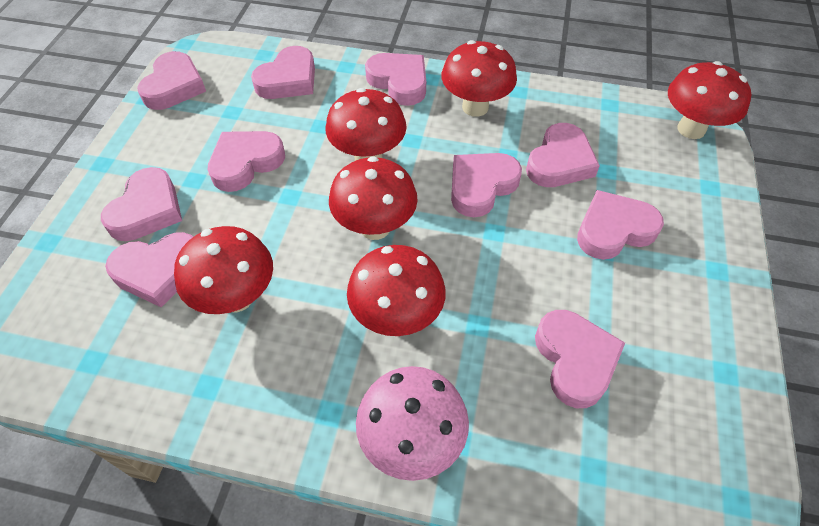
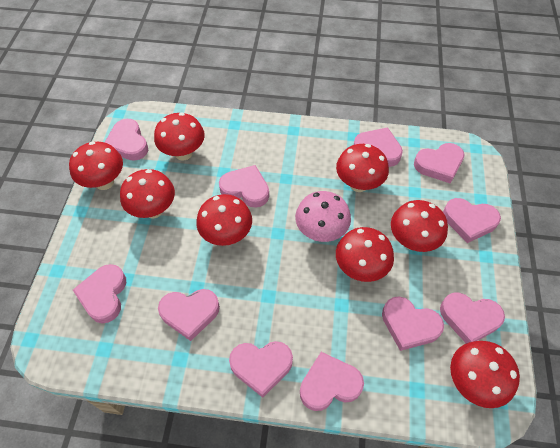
pink heart: 10 -> 11
red mushroom: 6 -> 8

